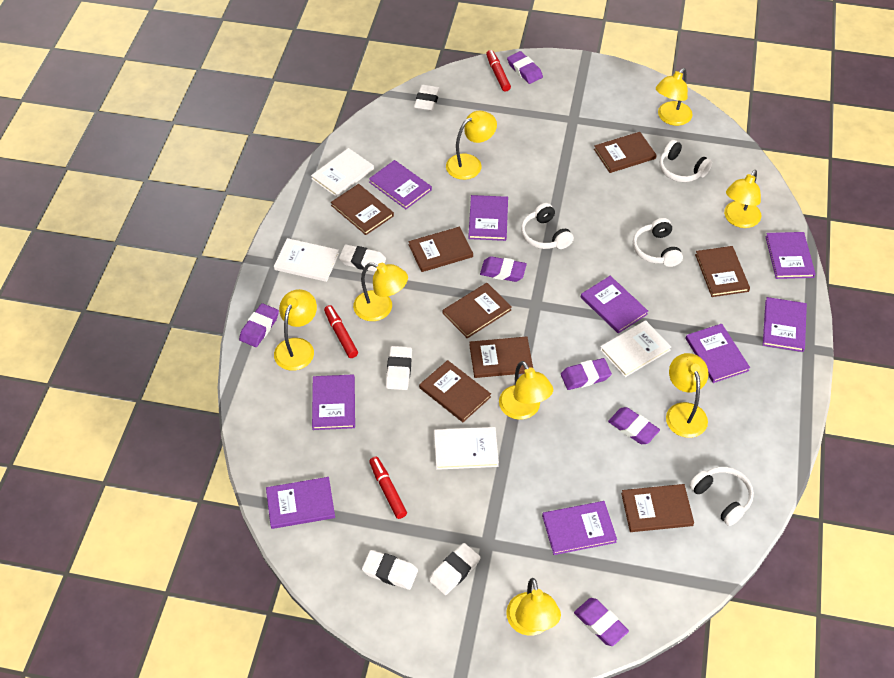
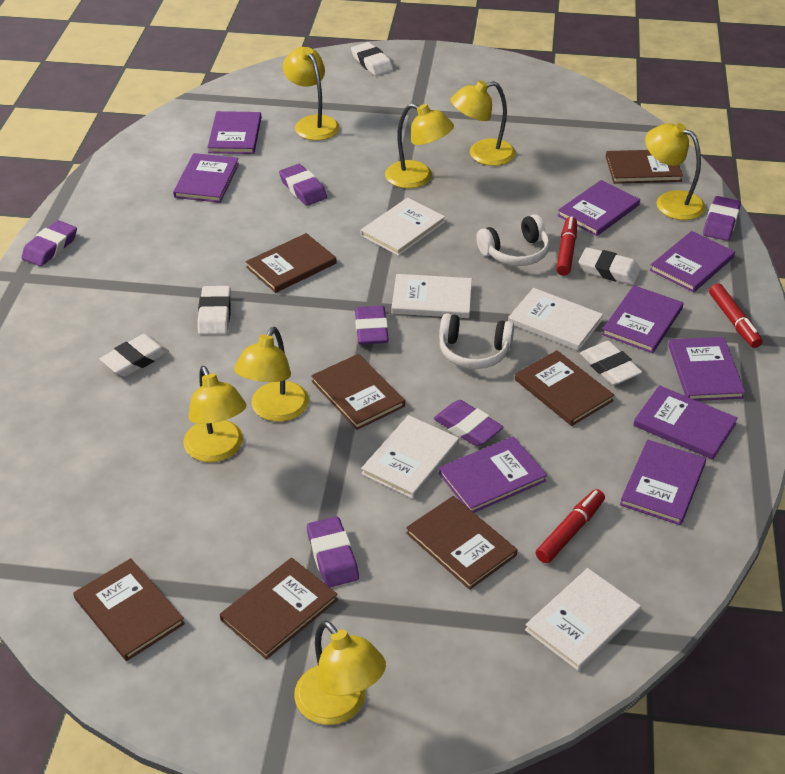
brown book: 8 -> 7
white book: 4 -> 5
white headphones: 4 -> 2
yellow lamp: 8 -> 7

